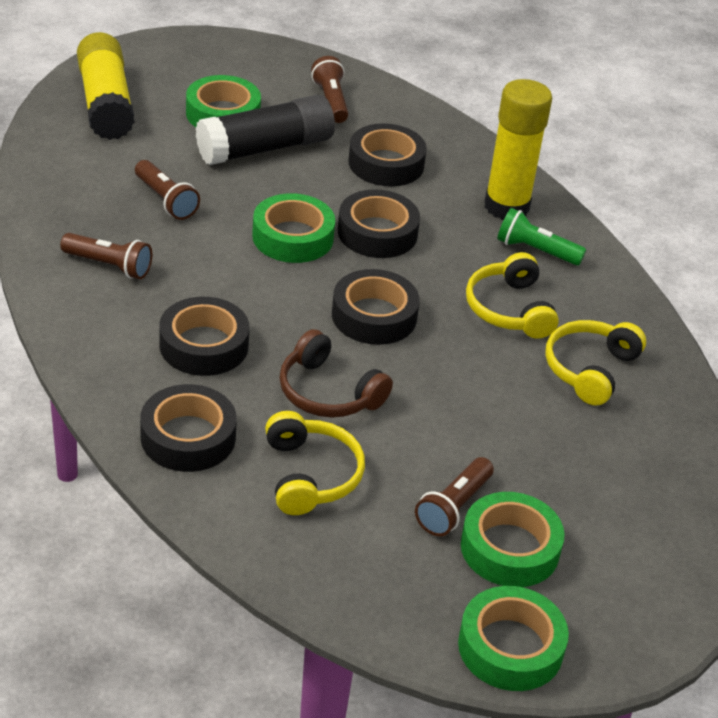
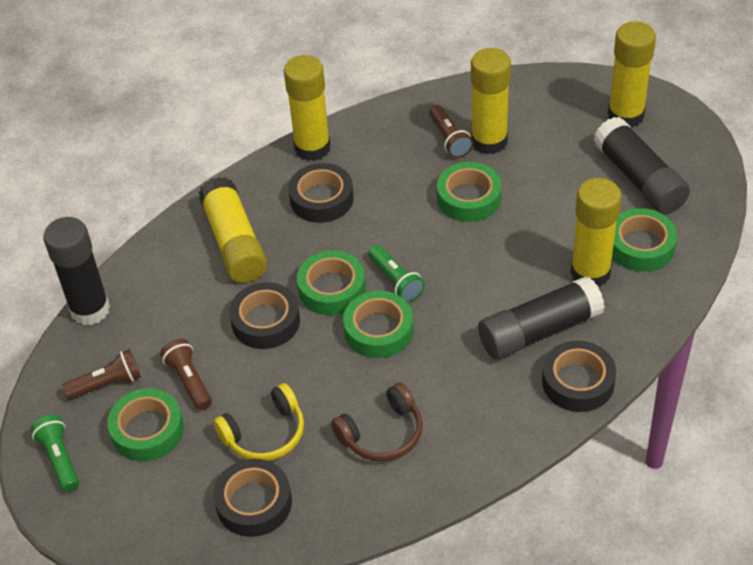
black glue stick: 1 -> 3
black tape: 5 -> 4
brown flashlight: 4 -> 3
green flashlight: 1 -> 2
green tape: 4 -> 5
yellow glue stick: 2 -> 5
yellow headphones: 3 -> 1

